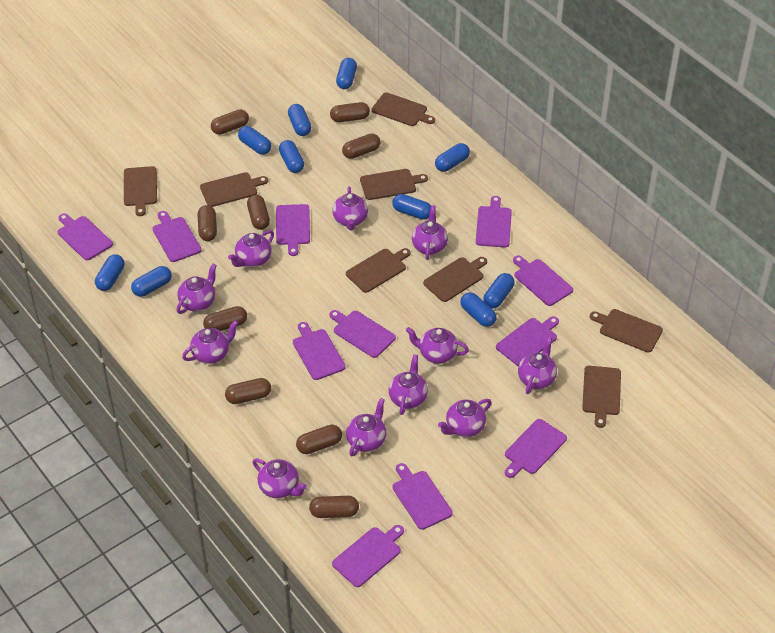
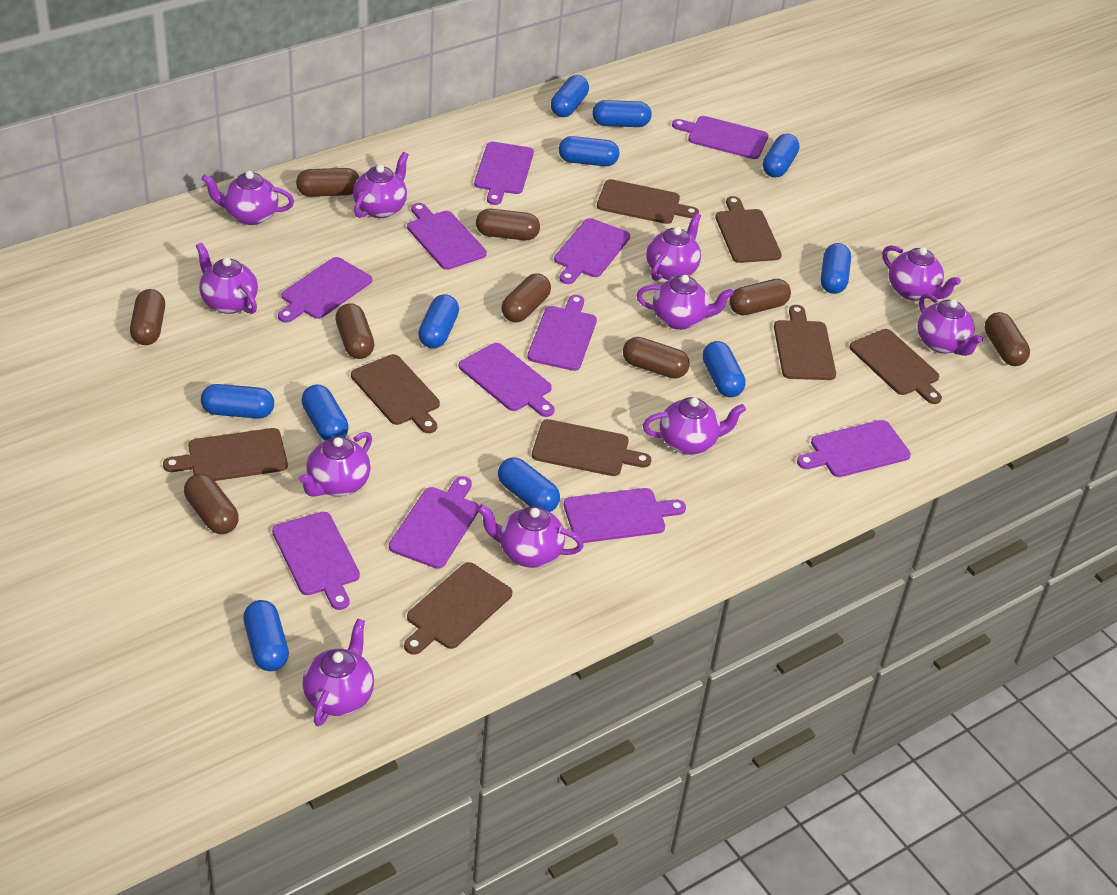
blue capsule: 10 -> 11

